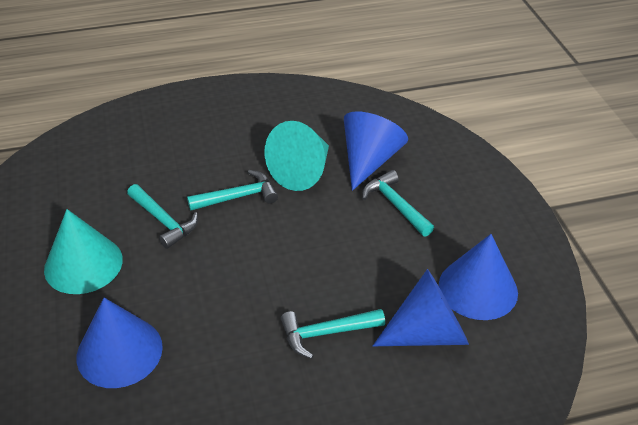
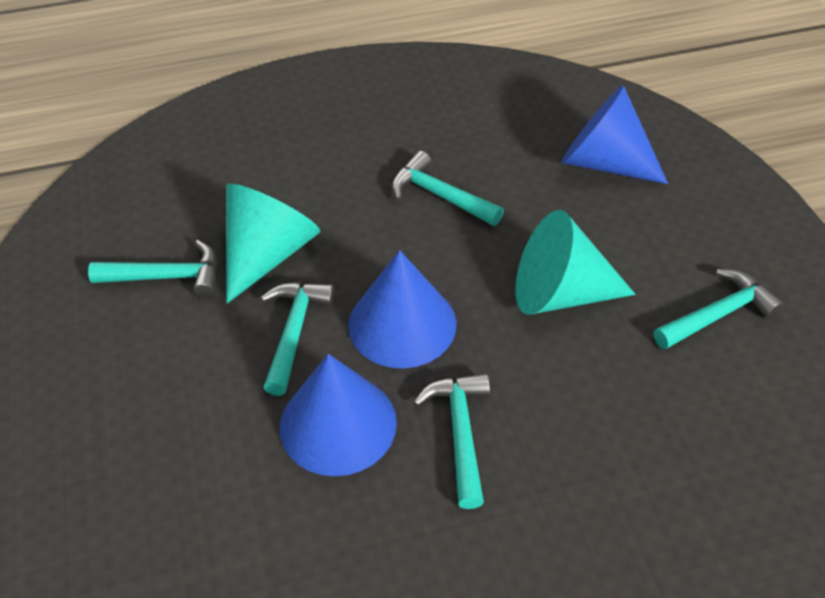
blue cone: 4 -> 3
turquoise hammer: 4 -> 5

